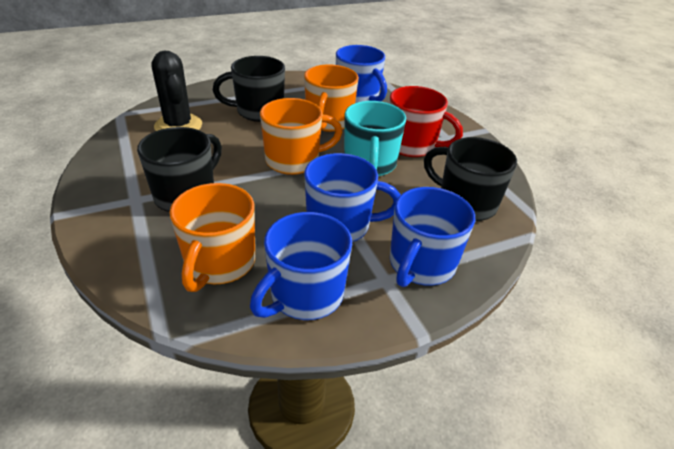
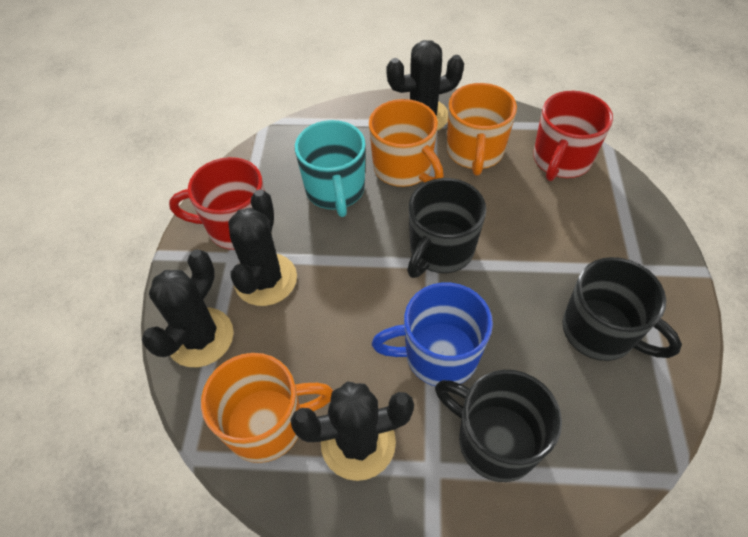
black cactus: 1 -> 4
blue mug: 4 -> 1
red mug: 1 -> 2

